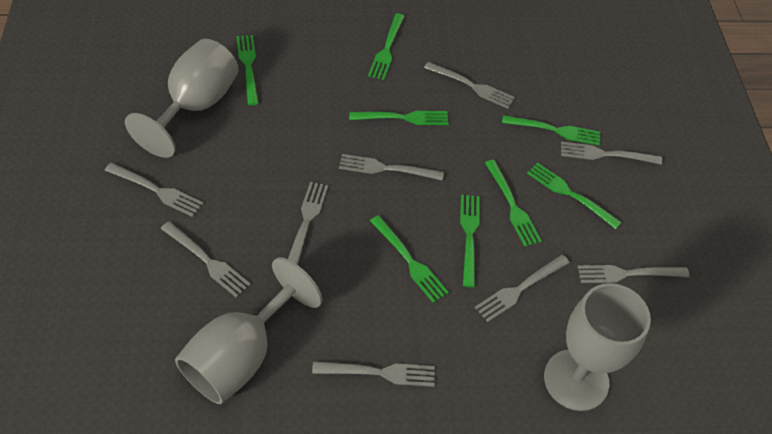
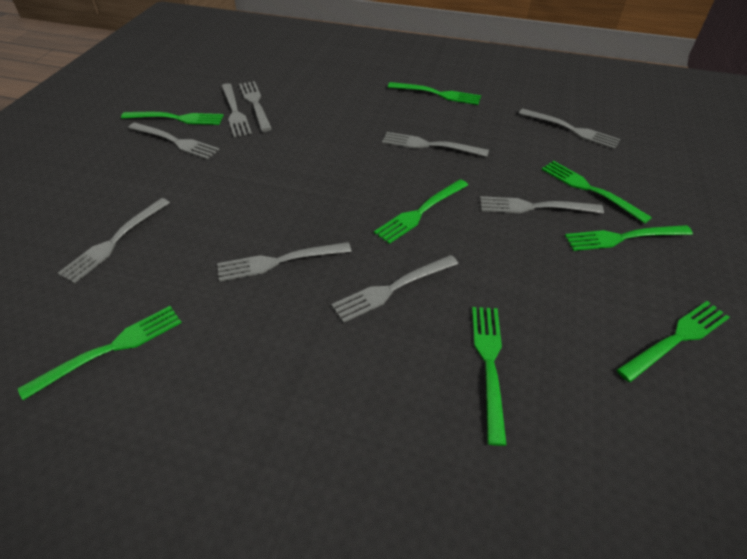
grey goblet: 3 -> 0

